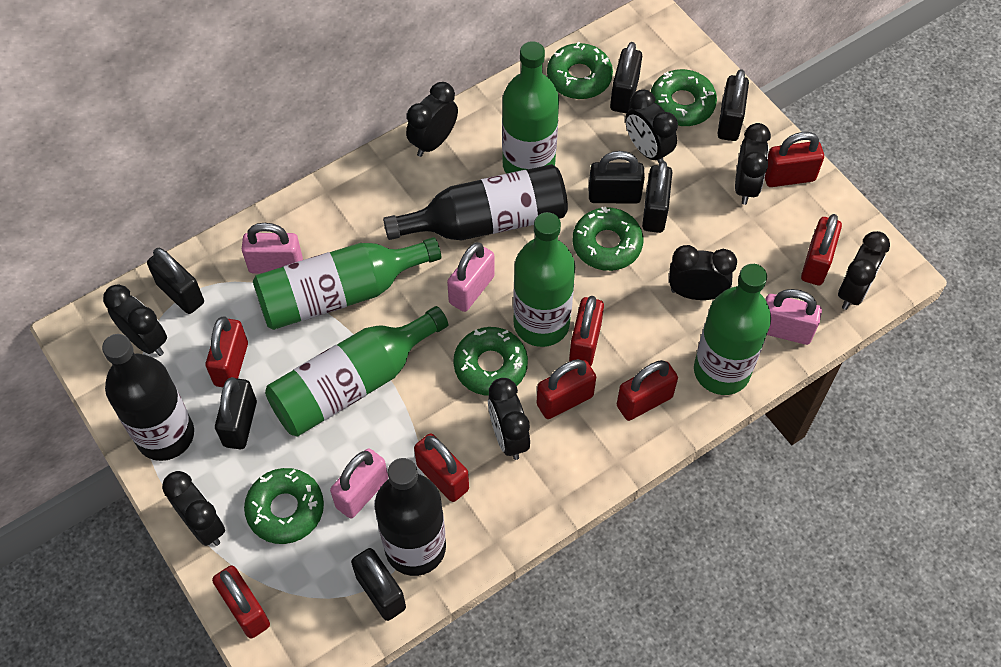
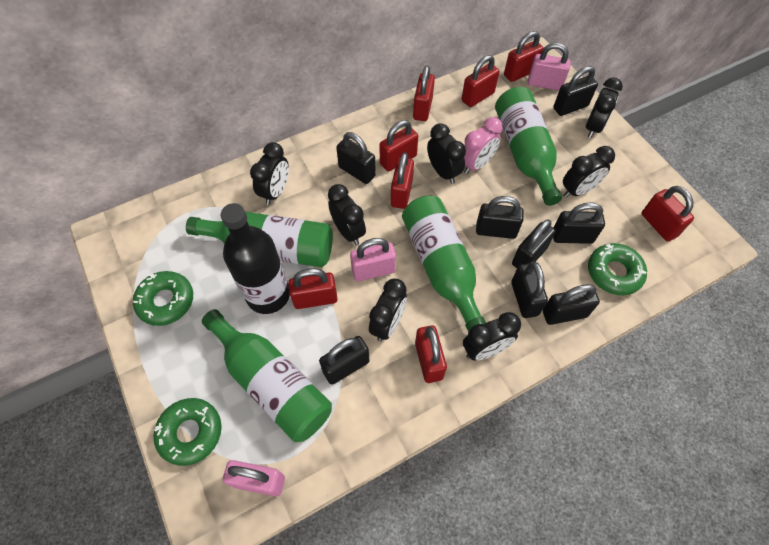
black bottle: 3 -> 1
black clock: 8 -> 7
black padlock: 7 -> 8
green bottle: 5 -> 4
green donut: 5 -> 3
pink clock: 0 -> 1
pink padlock: 4 -> 3

